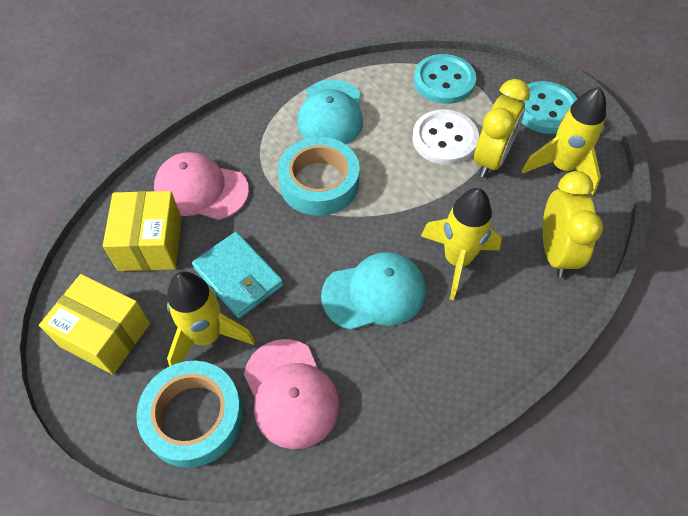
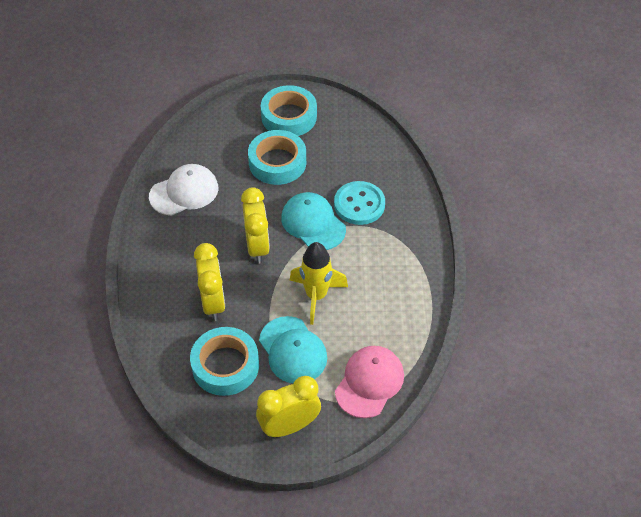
pink cap: 2 -> 1
turquoise button: 2 -> 1
turquoise tape: 2 -> 3
turquoise wallet: 1 -> 0
white button: 1 -> 0
white cap: 0 -> 1
yellow box: 2 -> 0
yellow clock: 2 -> 3
yellow rocket: 3 -> 1

